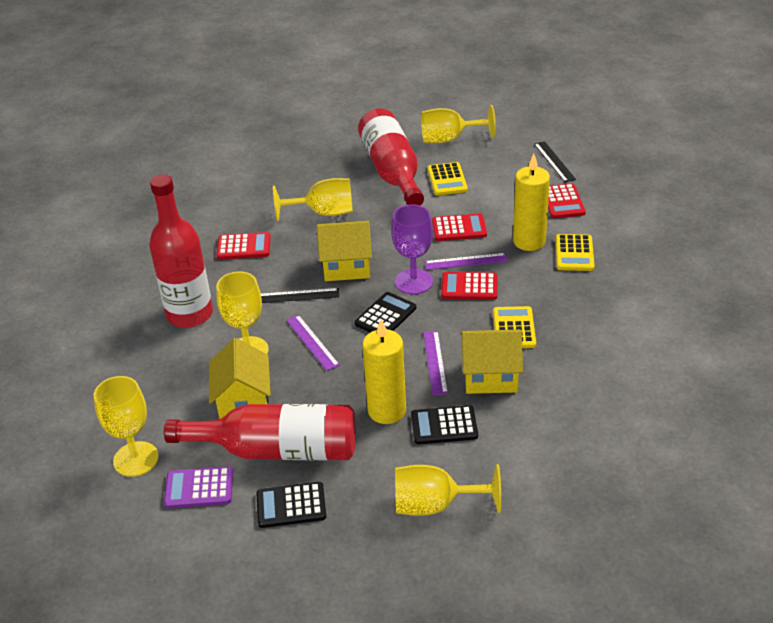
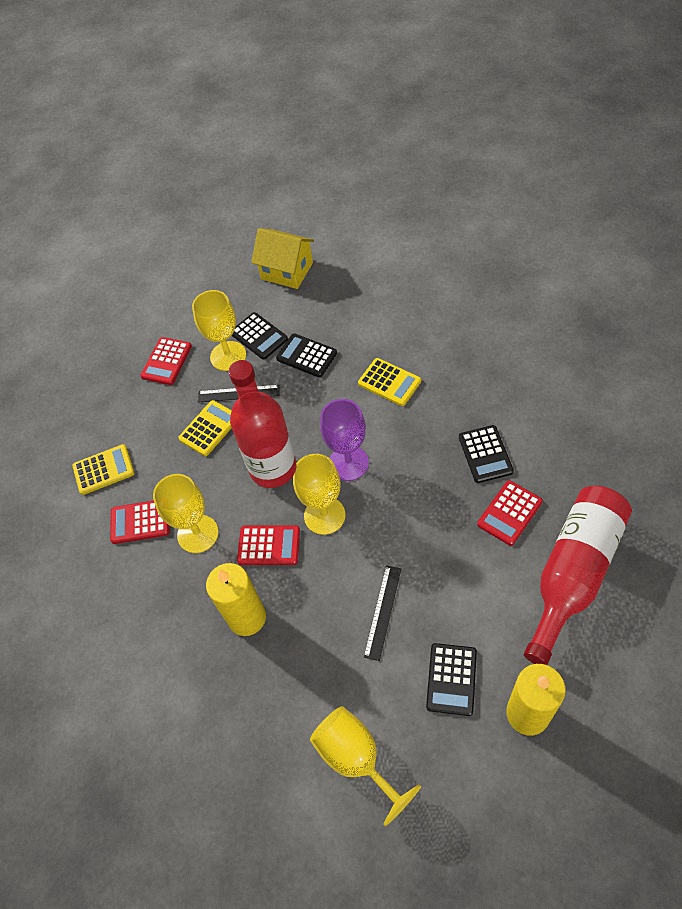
black calculator: 3 -> 4
purple calculator: 1 -> 0
purple ruler: 3 -> 0
red bottle: 3 -> 2
yellow goblet: 5 -> 4
yellow house: 3 -> 1

